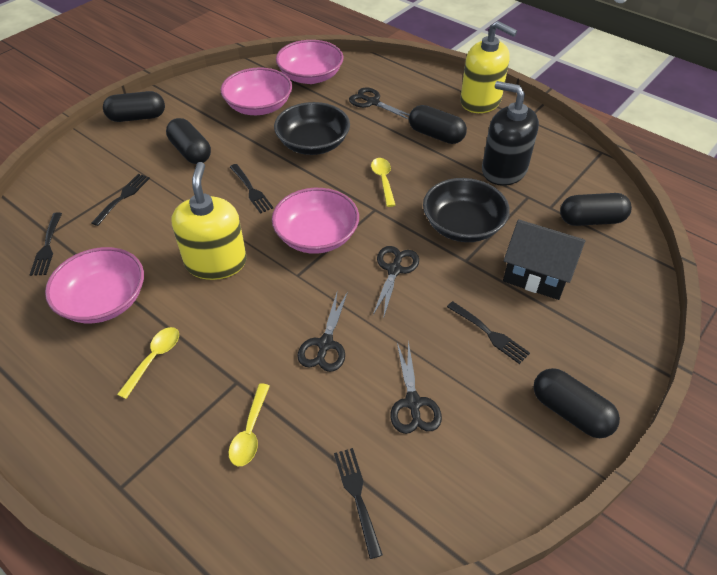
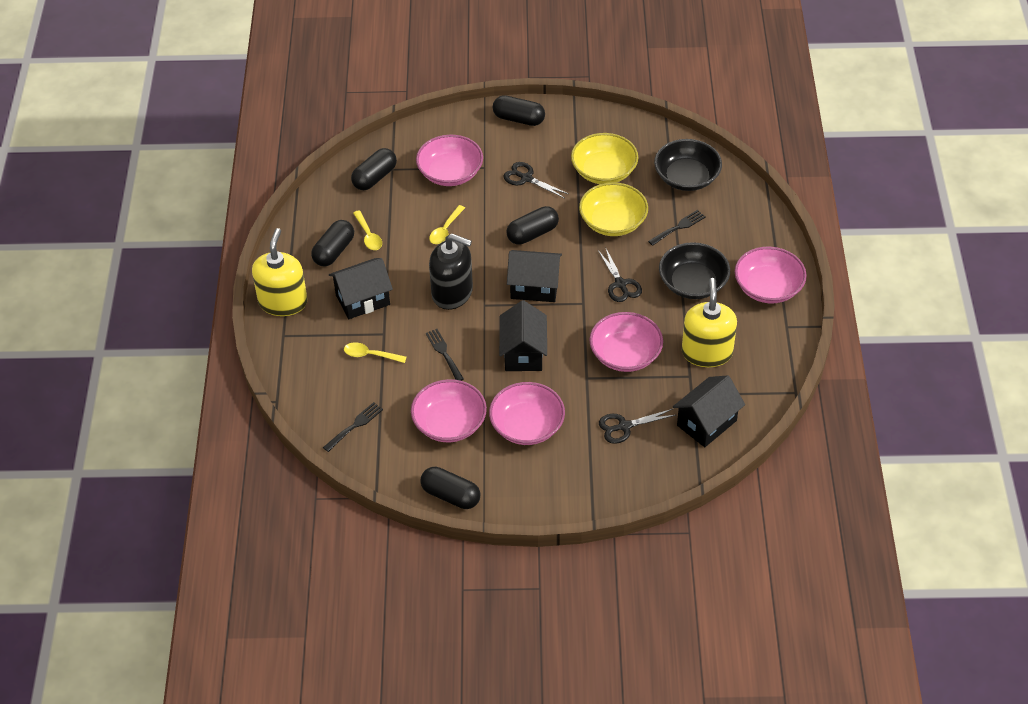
black fork: 5 -> 3
black house: 1 -> 4
black scissors: 4 -> 3
pink bowl: 4 -> 5
yellow bowl: 0 -> 2

